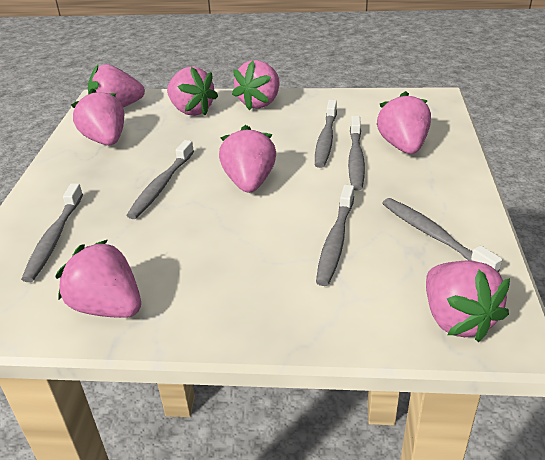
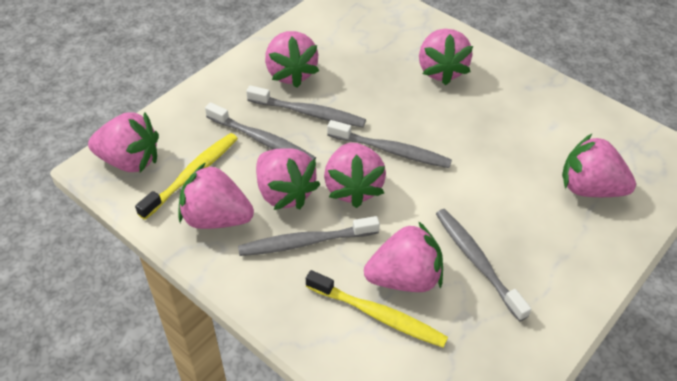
grey toothbrush: 6 -> 5
yellow toothbrush: 0 -> 2

